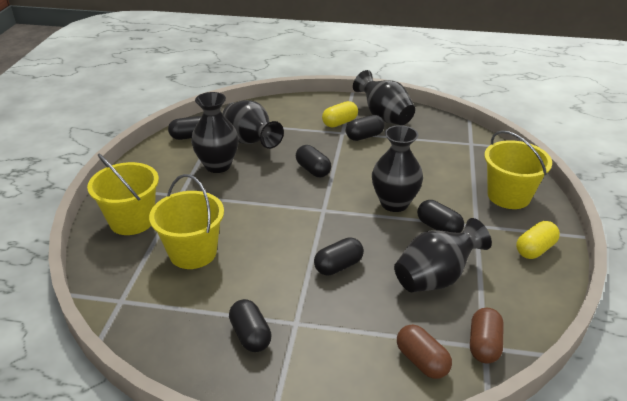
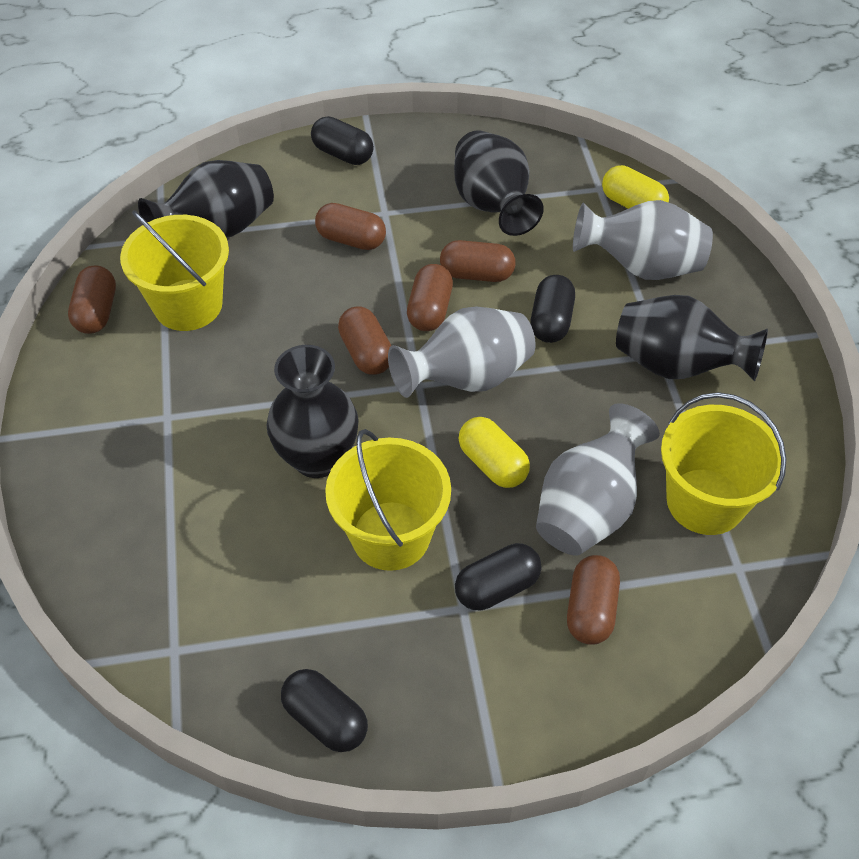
black capsule: 6 -> 4
black vase: 5 -> 4
brown capsule: 2 -> 6
grey vase: 0 -> 3

